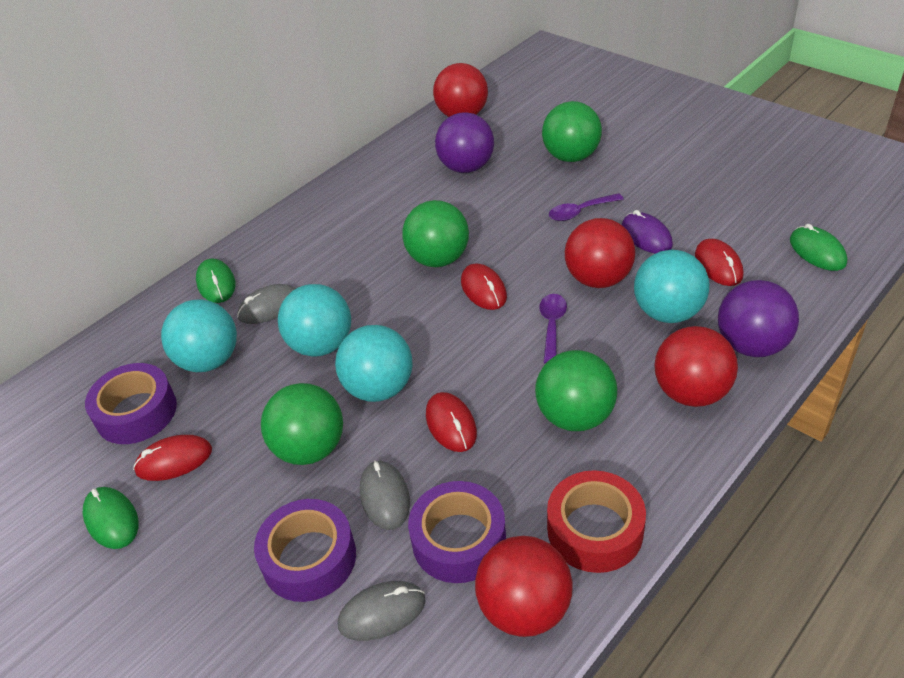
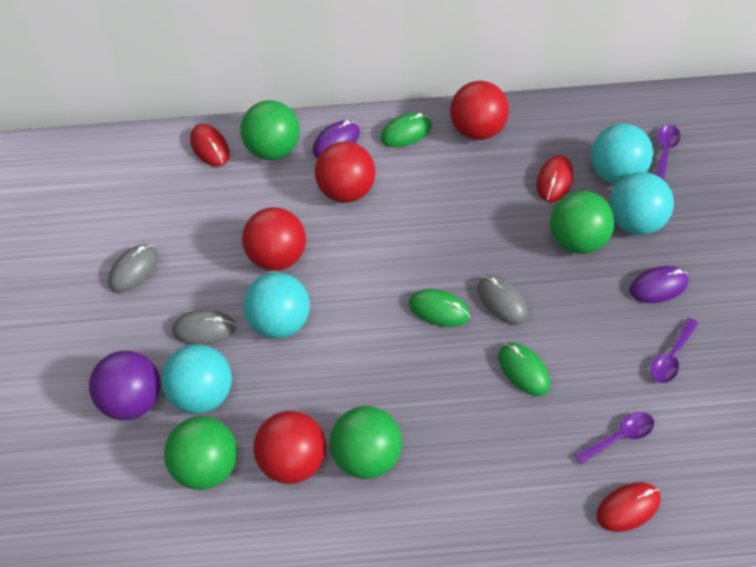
purple ball: 2 -> 1
purple mouse: 1 -> 2
purple spoon: 2 -> 3
purple tape: 3 -> 0
red mouse: 4 -> 3
red tape: 1 -> 0

